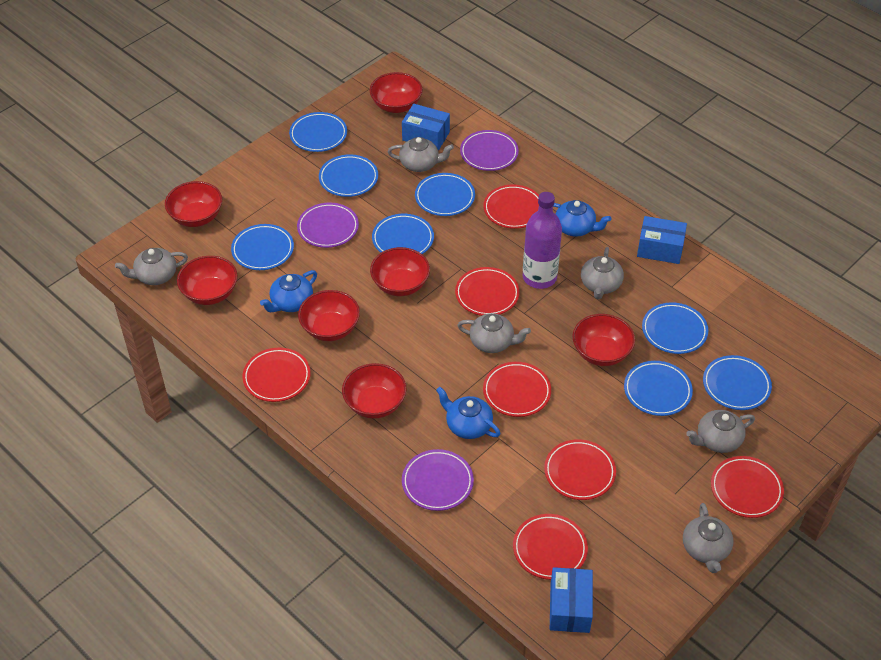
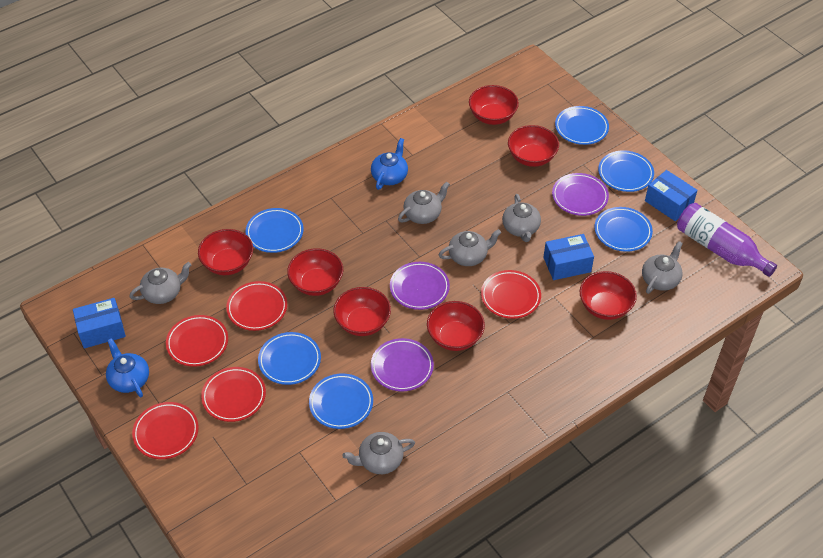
blue plate: 8 -> 6
blue teapot: 3 -> 2
red plate: 7 -> 5

